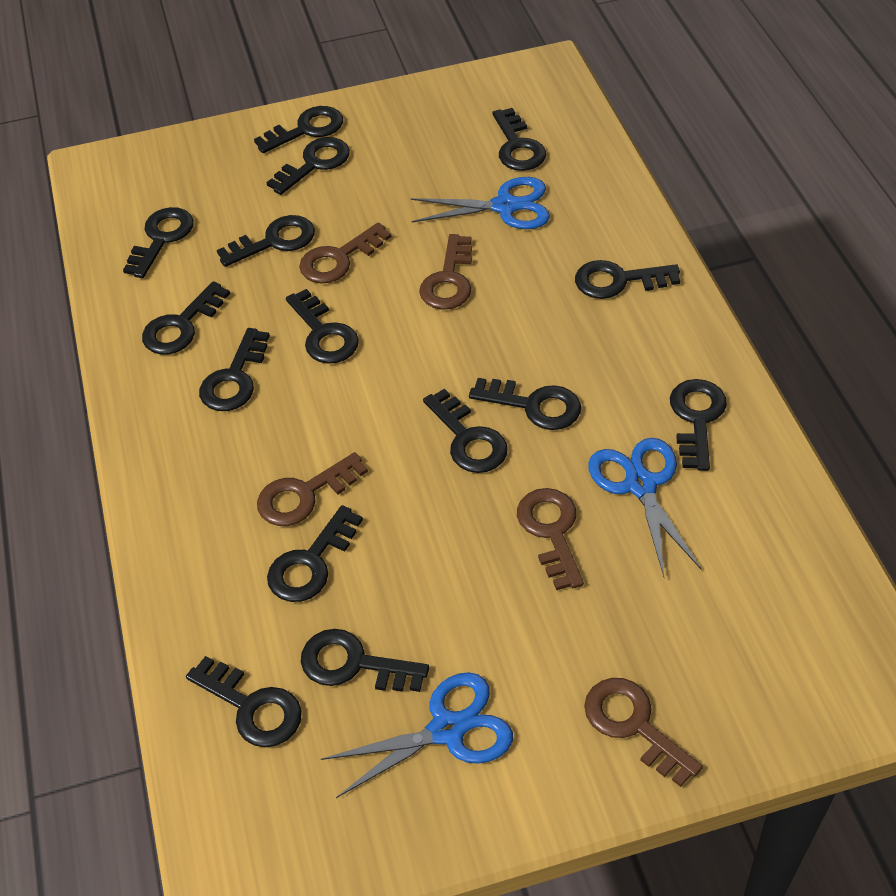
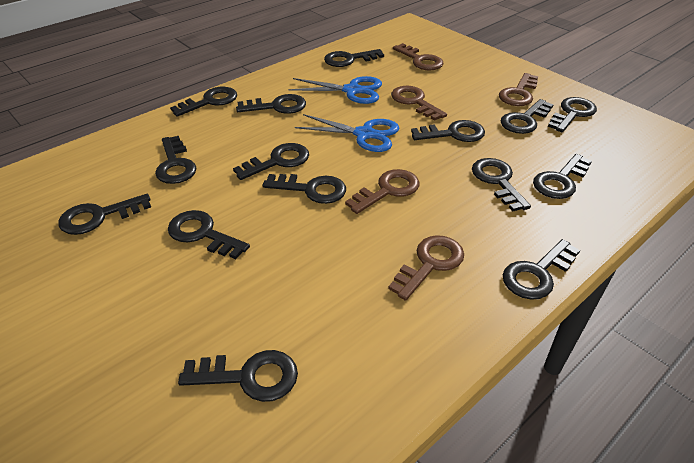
blue scissors: 3 -> 2

